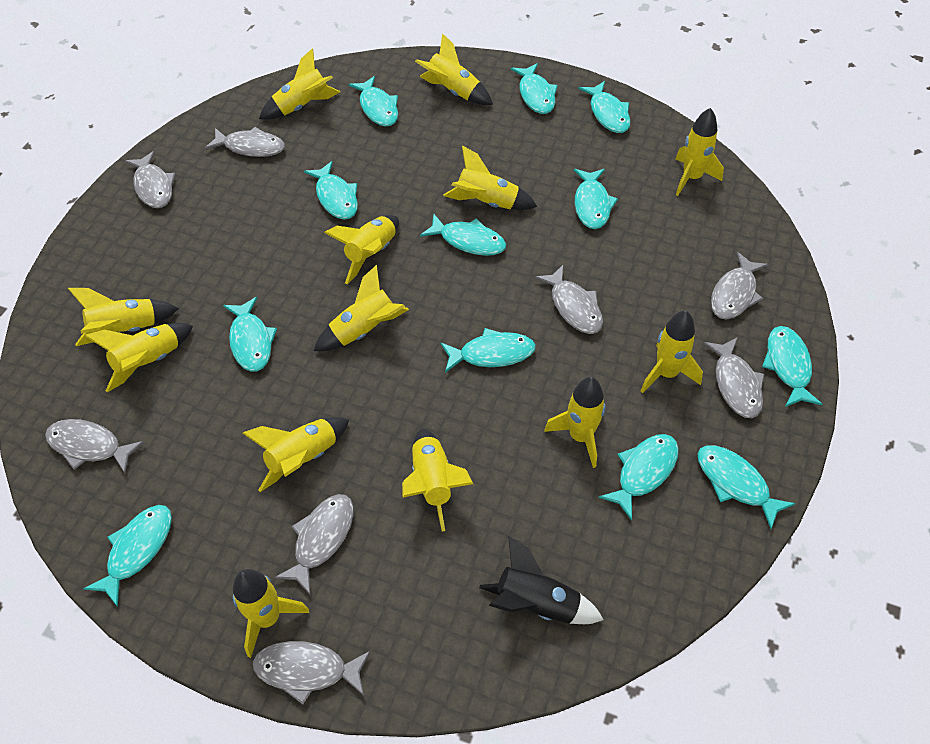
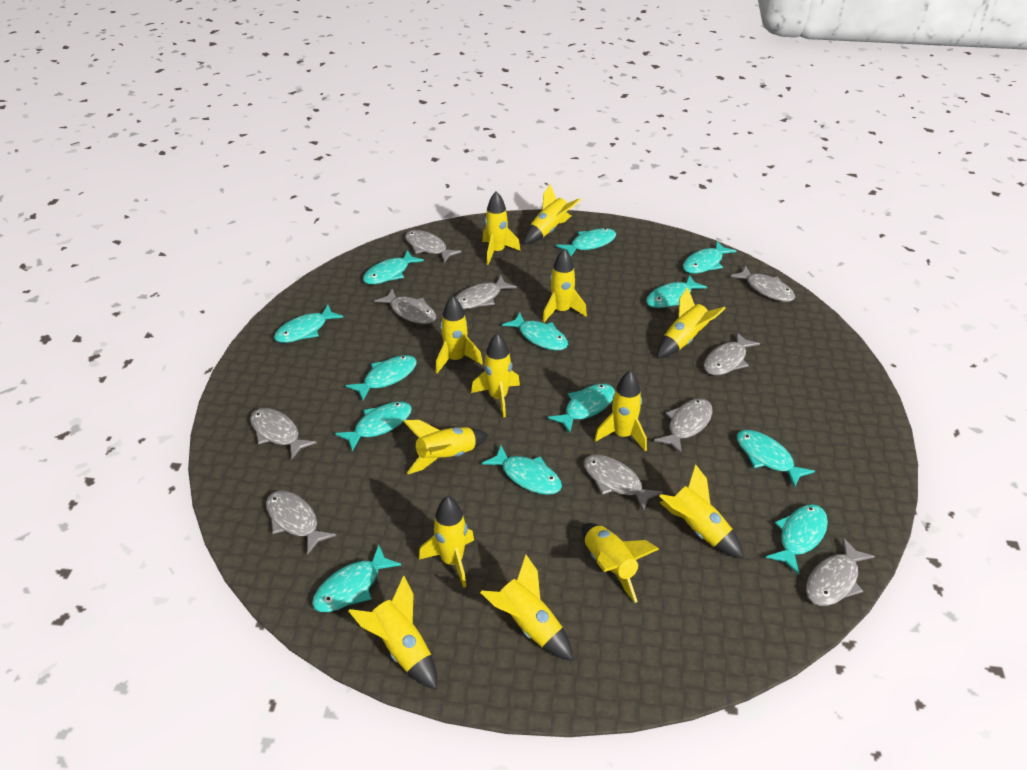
black rocket: 1 -> 0
grey fish: 8 -> 10
turquoise fish: 12 -> 13

